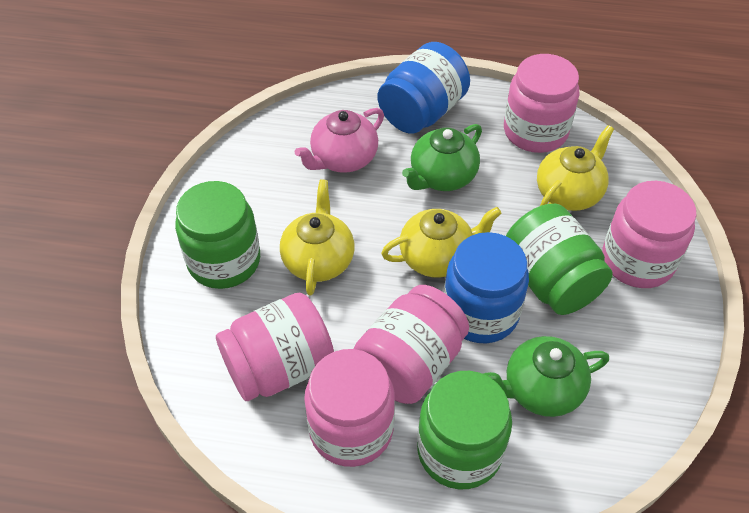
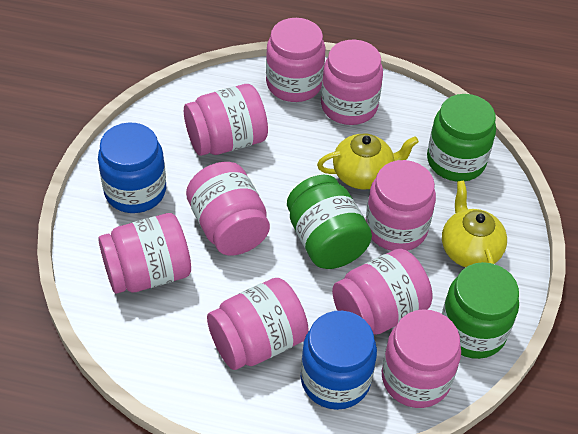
green teapot: 2 -> 0
pink jar: 5 -> 9
pink teapot: 1 -> 0
yellow teapot: 3 -> 2

